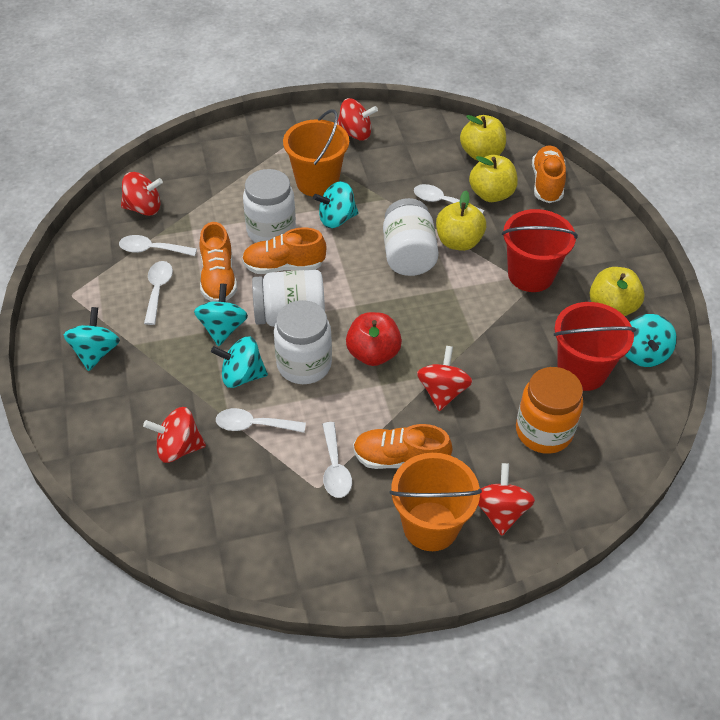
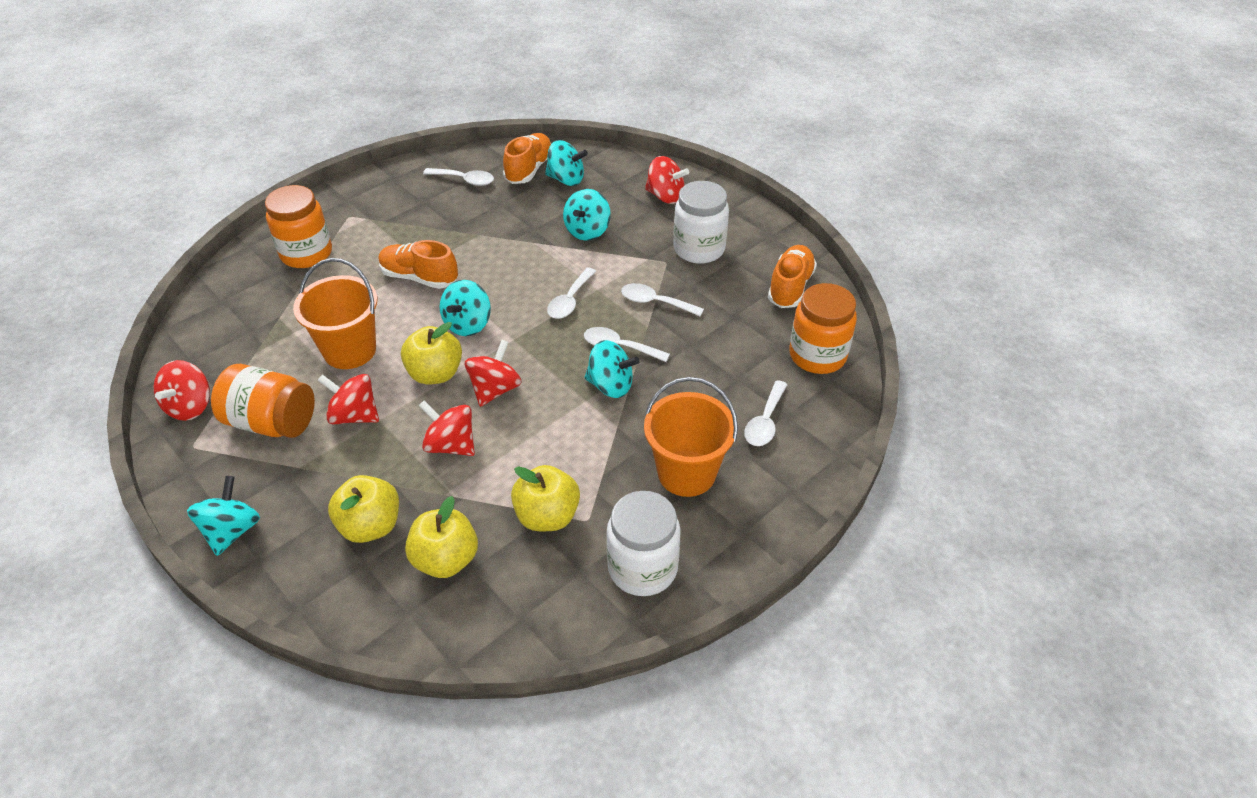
orange jar: 1 -> 3
orange shoe: 4 -> 3
red apple: 1 -> 0
red bucket: 2 -> 0
white jar: 4 -> 2

